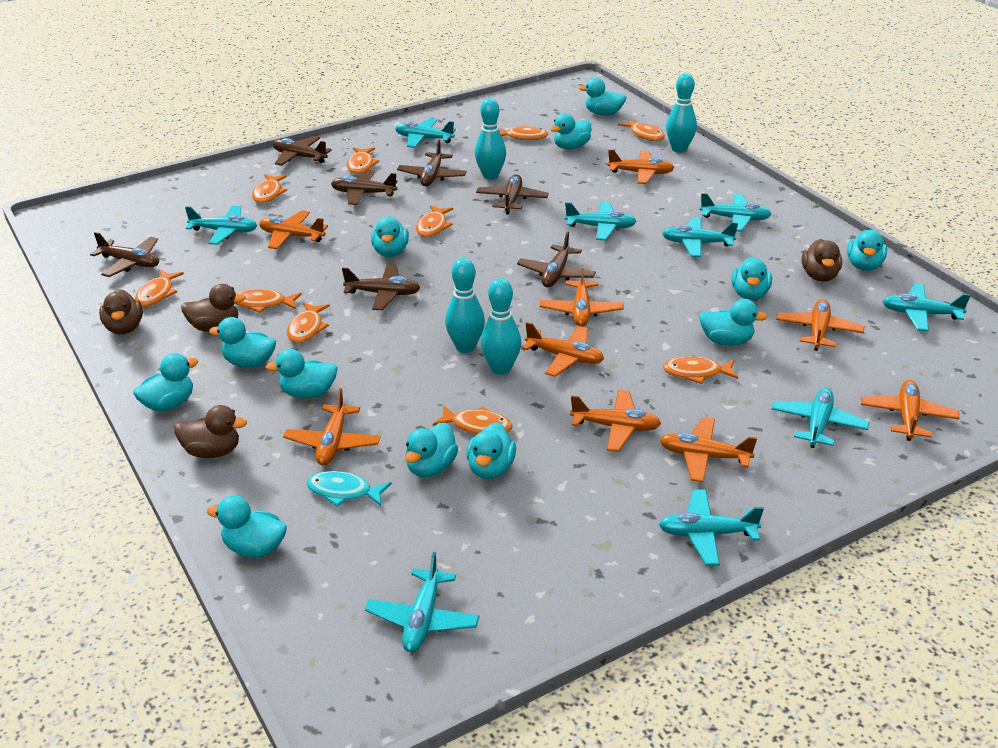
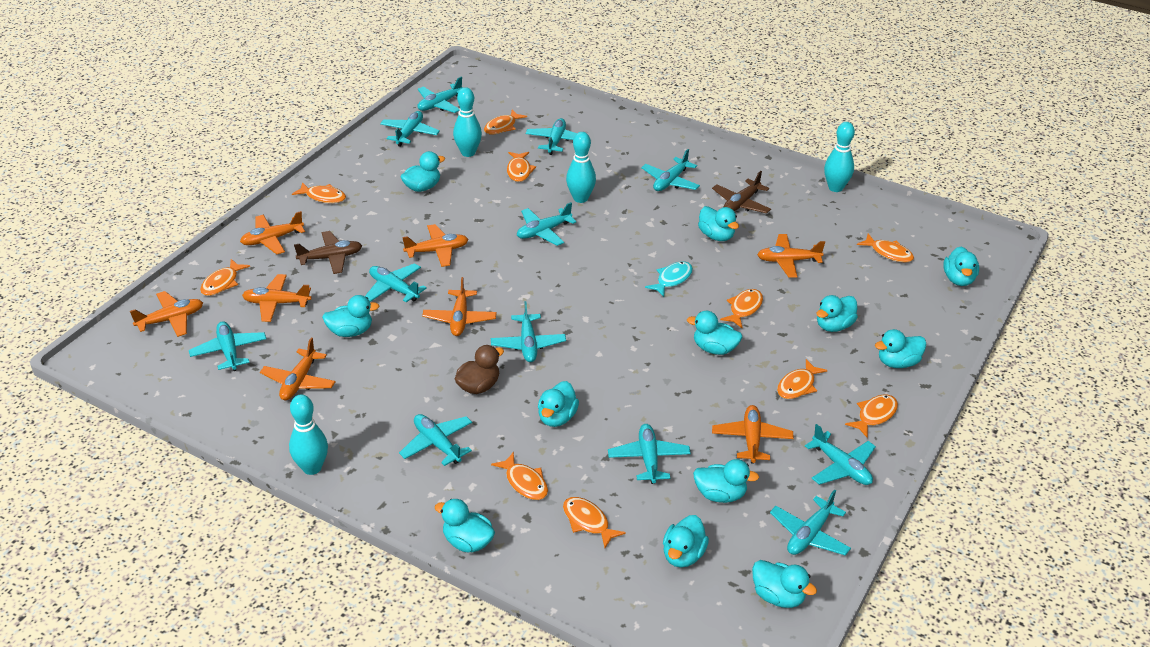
brown duck: 4 -> 1
brown plane: 7 -> 2
orange plane: 9 -> 8
turquoise plane: 9 -> 12

